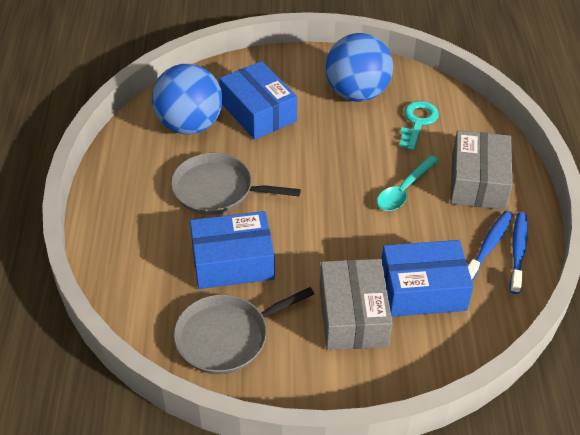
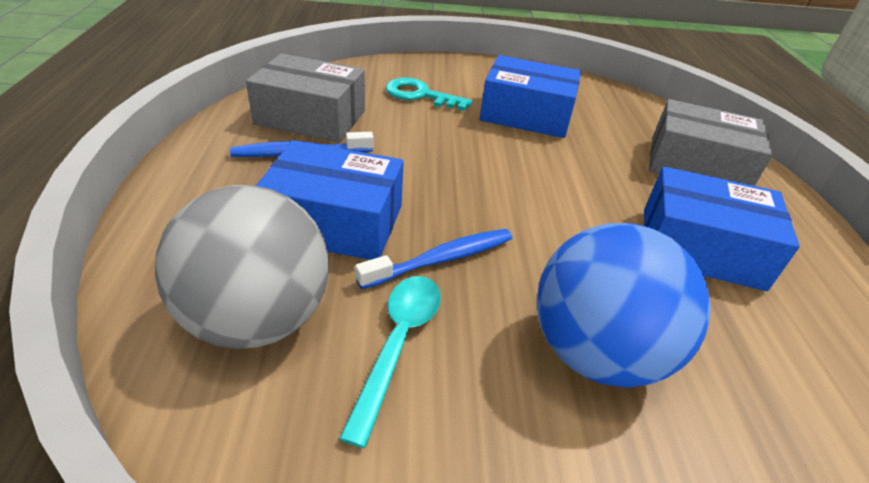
blue ball: 2 -> 1
grey ball: 0 -> 1
grey pan: 2 -> 0

